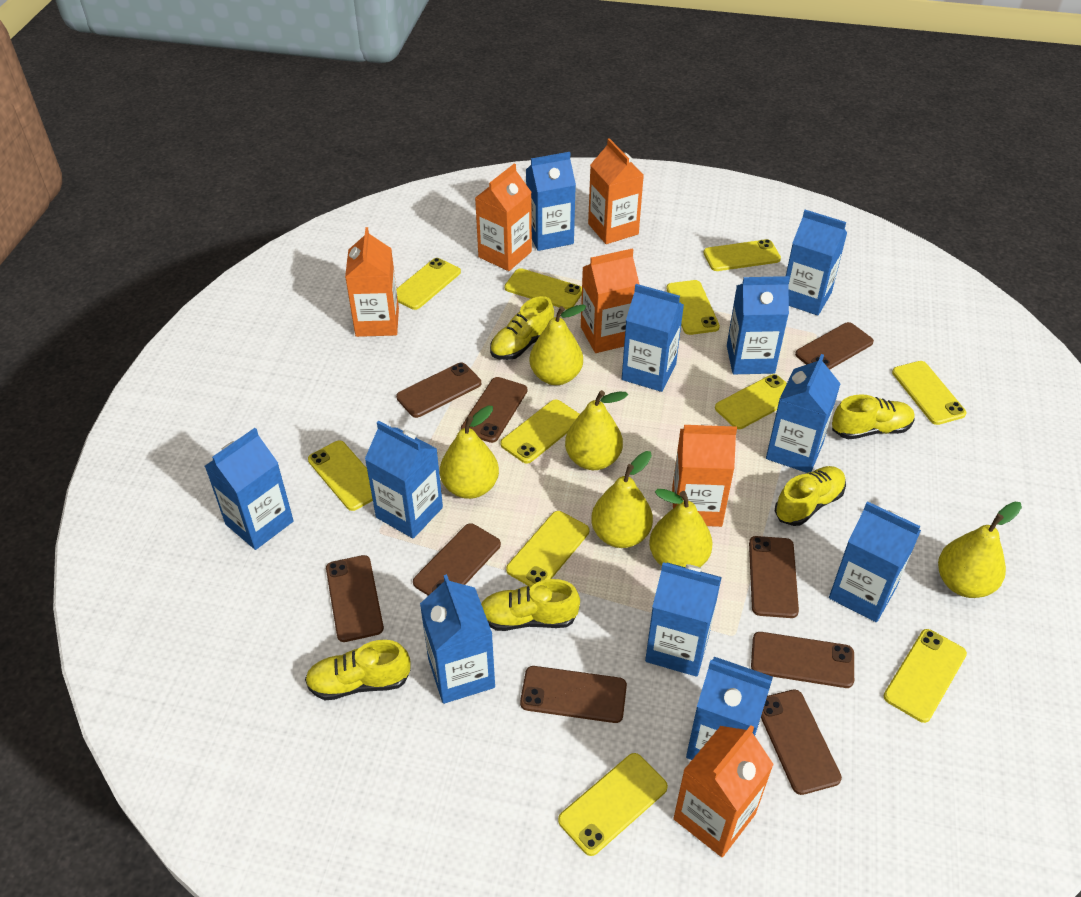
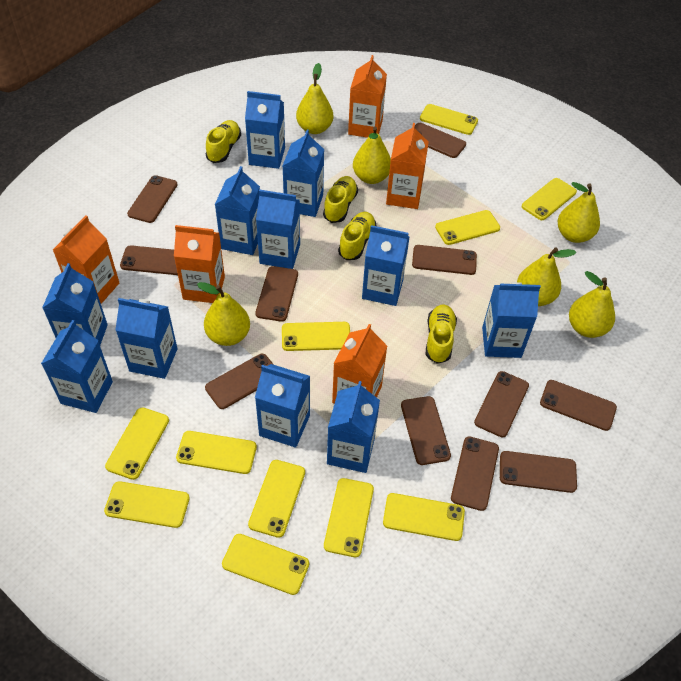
brown phone: 9 -> 11
orange carton: 6 -> 5
yellow shoe: 5 -> 4

